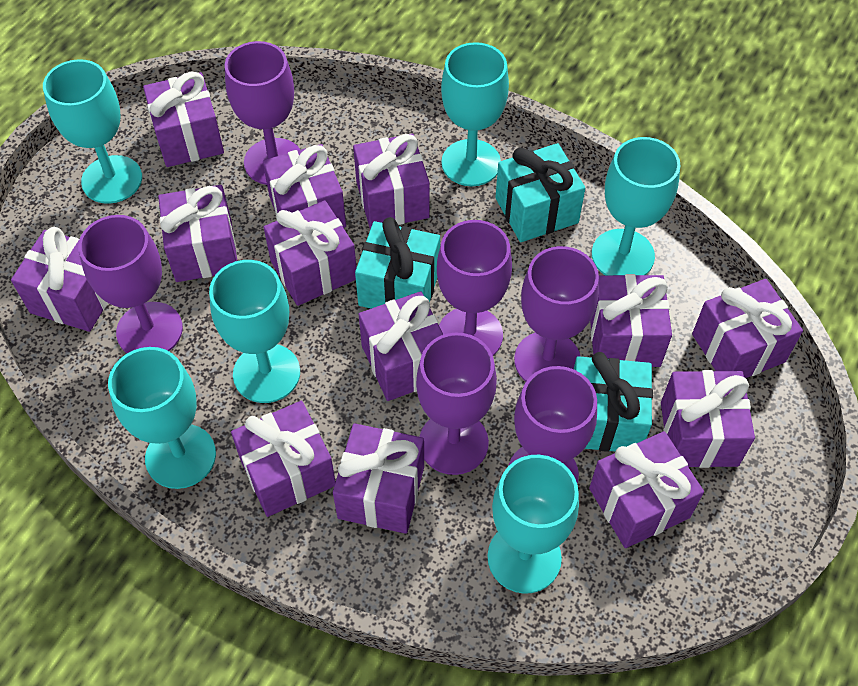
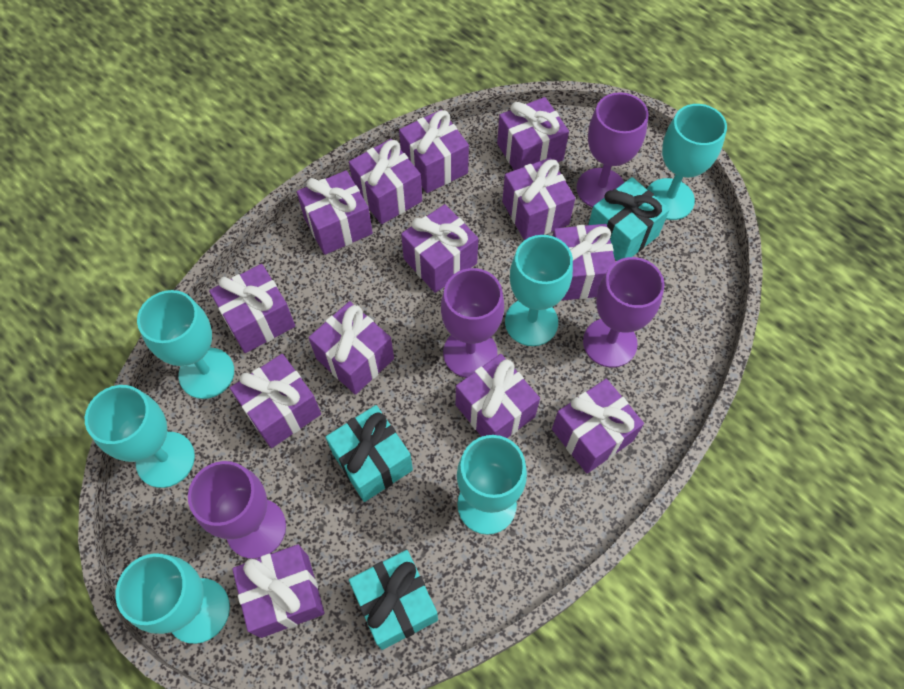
purple goblet: 6 -> 4

